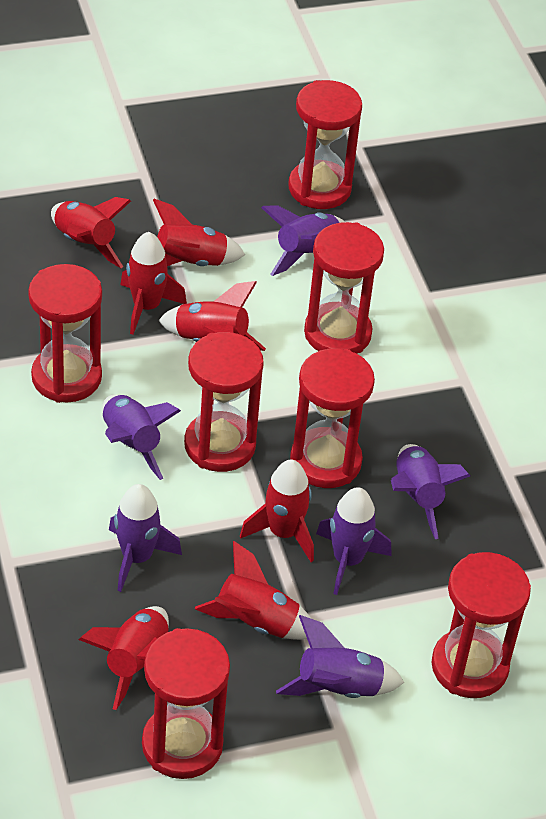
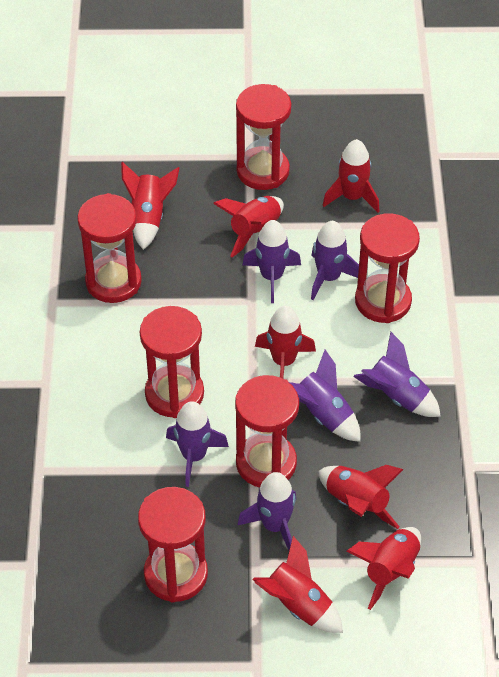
red hourglass: 7 -> 6

